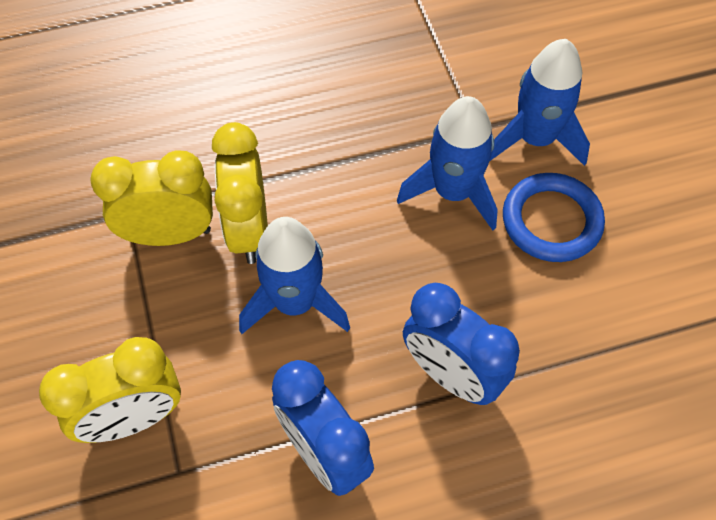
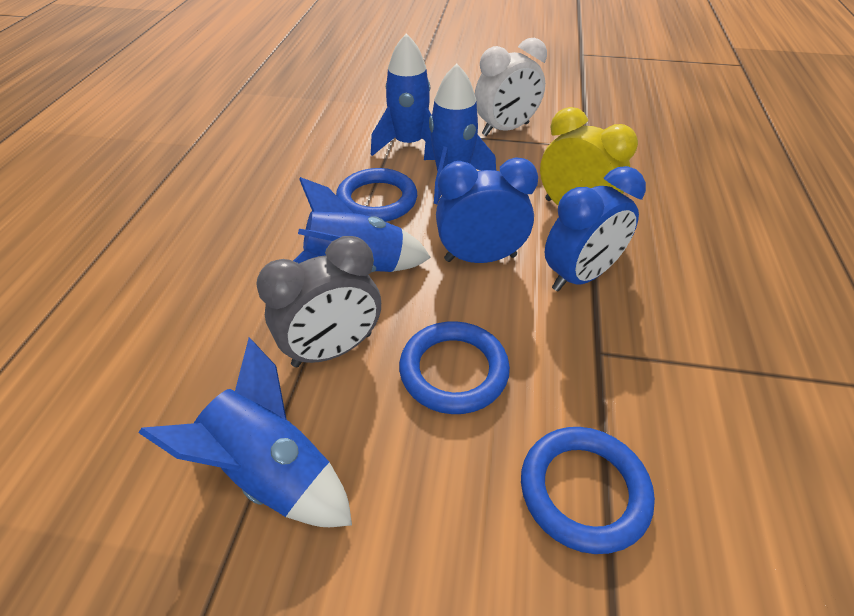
blue ring: 1 -> 3
blue rocket: 3 -> 4
grey clock: 0 -> 1
white clock: 0 -> 1
yellow clock: 3 -> 1

